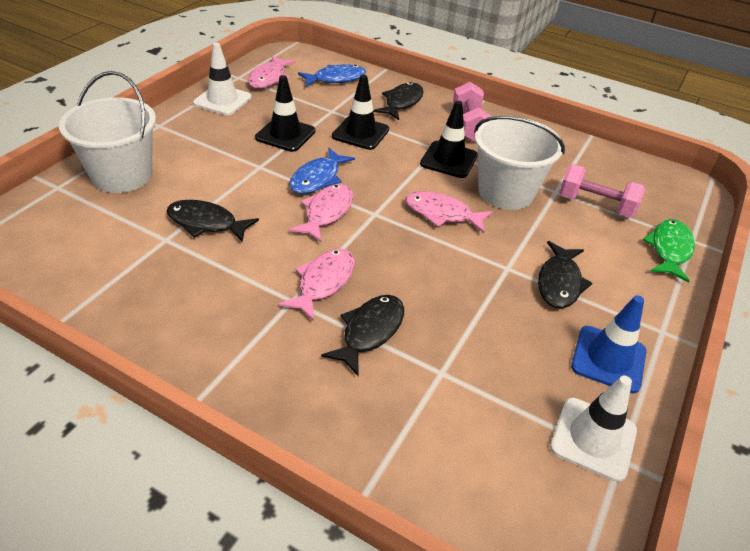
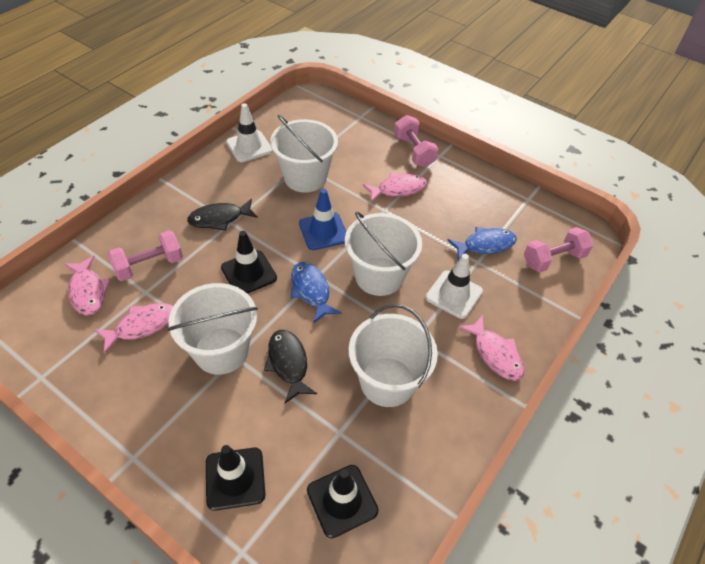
black fish: 4 -> 2
green fish: 1 -> 0
pink dumbbell: 2 -> 3
white bucket: 2 -> 4

